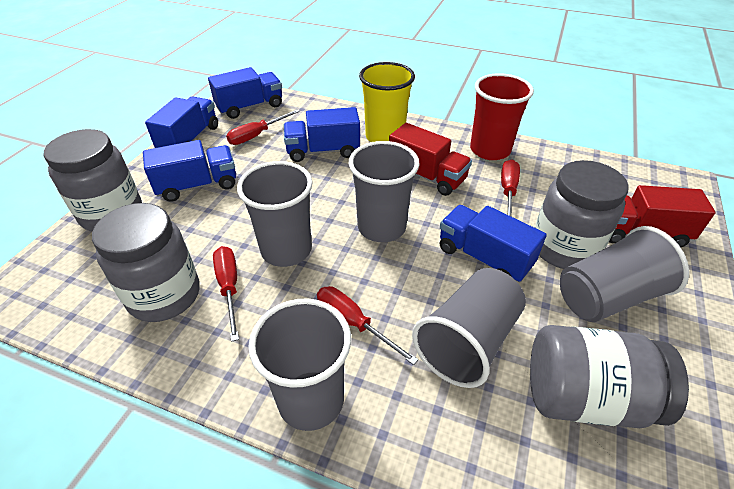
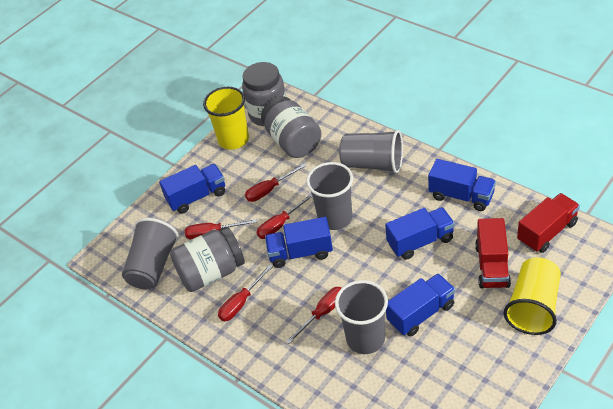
grey cup: 5 -> 4
grey jar: 4 -> 3
red cup: 1 -> 0
red screwdriver: 4 -> 5
yellow cup: 1 -> 2

